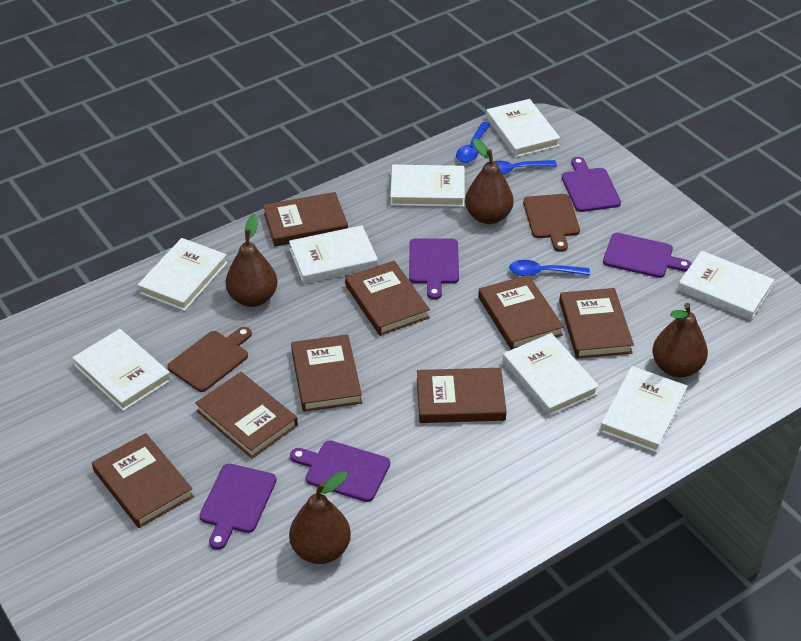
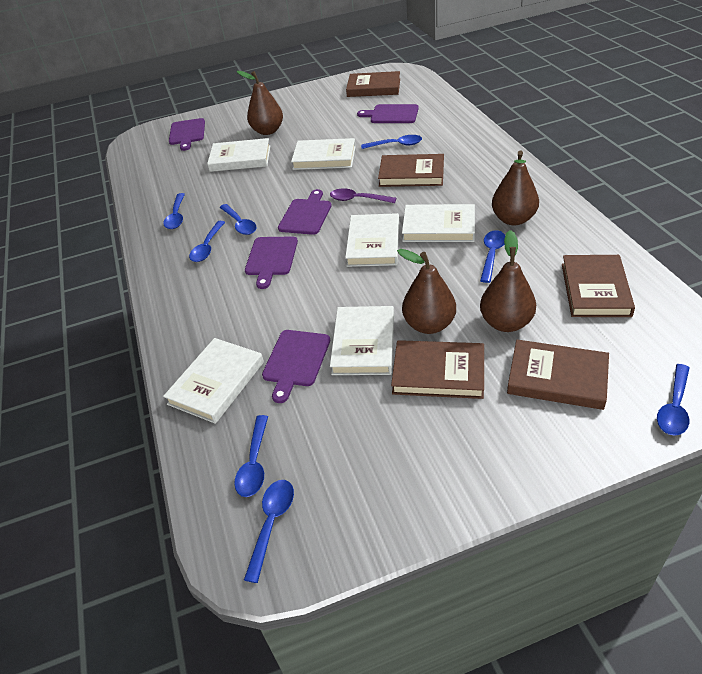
blue spoon: 3 -> 8
brown book: 8 -> 5
brown cutting board: 2 -> 0
purple spoon: 0 -> 1
white book: 8 -> 6

